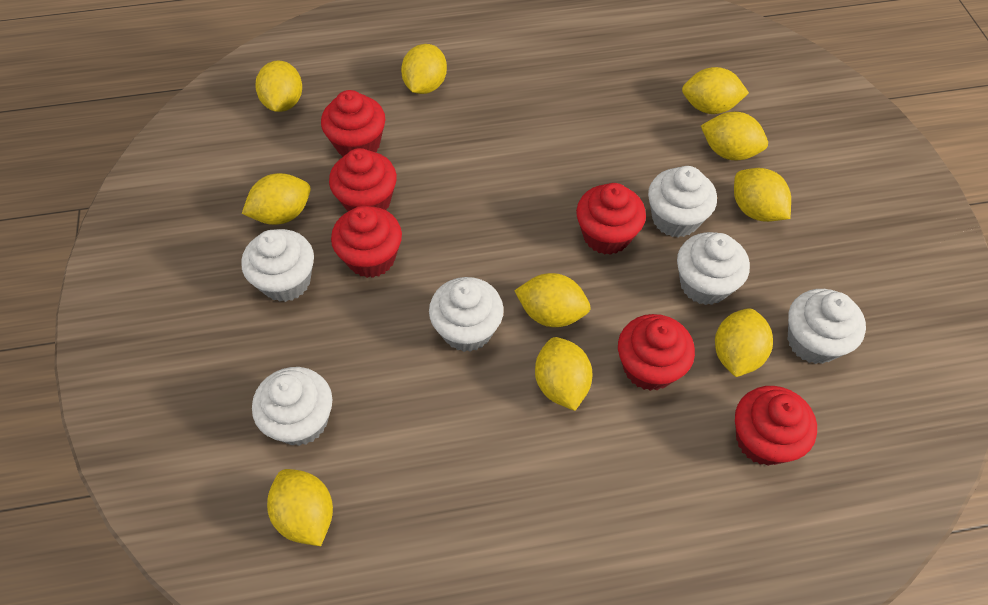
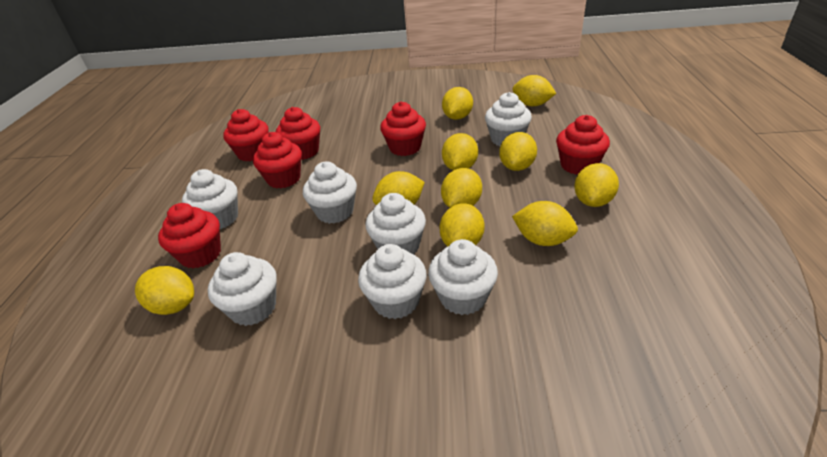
white cupcake: 6 -> 7

